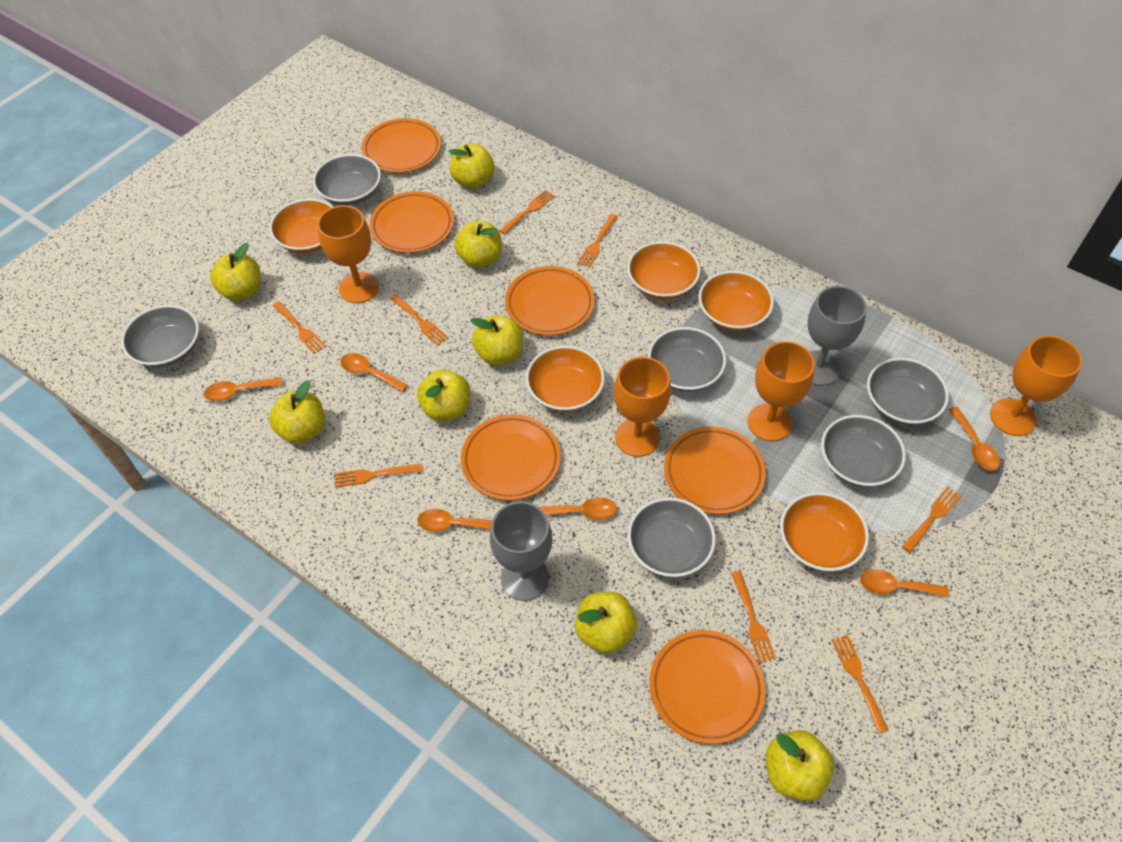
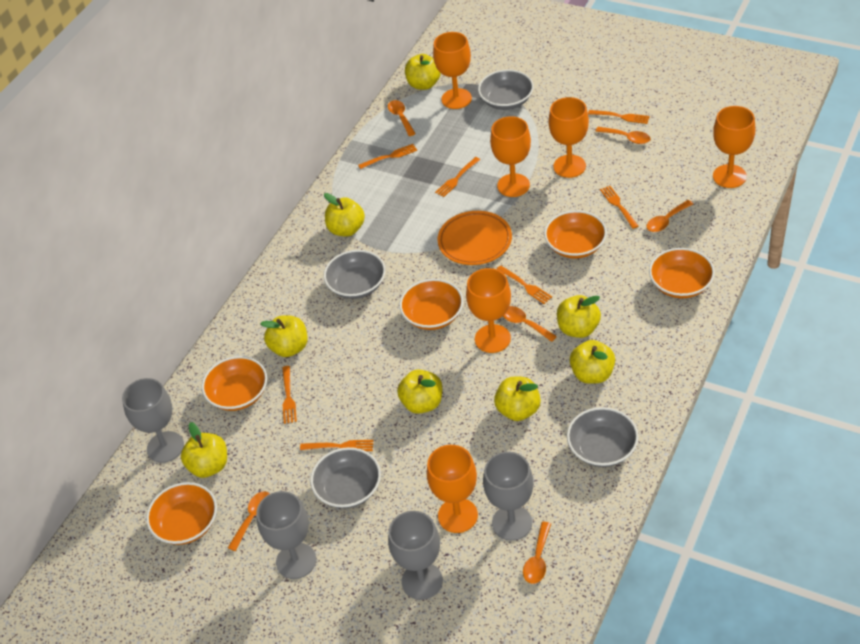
grey bowl: 6 -> 4
grey goblet: 2 -> 4
orange fork: 8 -> 7
orange goblet: 4 -> 6
orange plate: 6 -> 1

